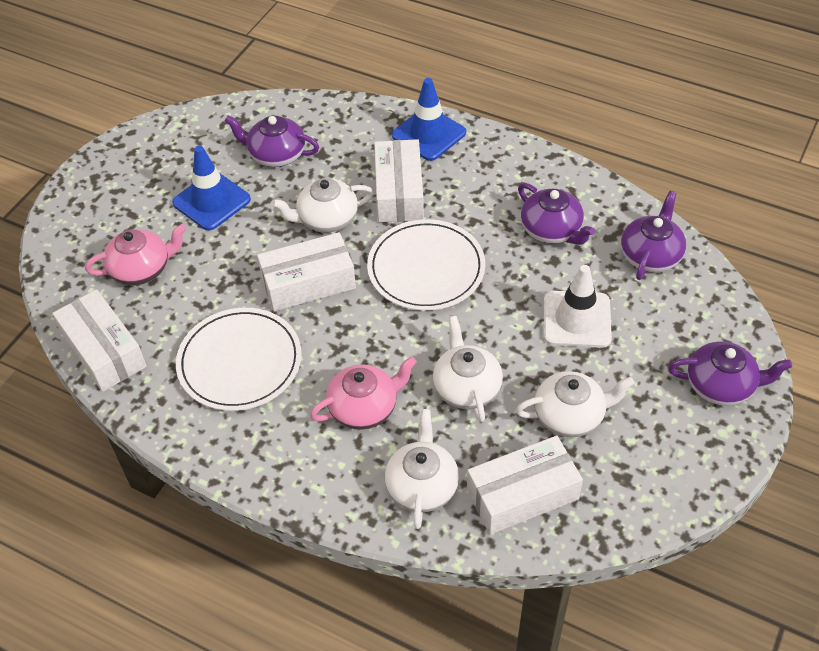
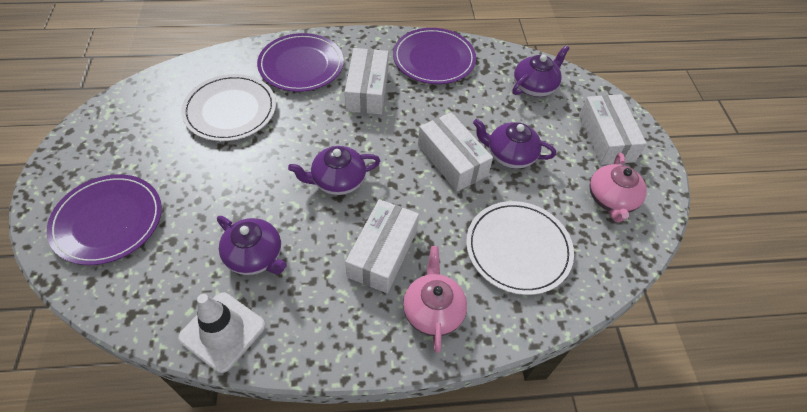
blue traffic cone: 2 -> 0
purple plate: 0 -> 3
white teapot: 4 -> 0

